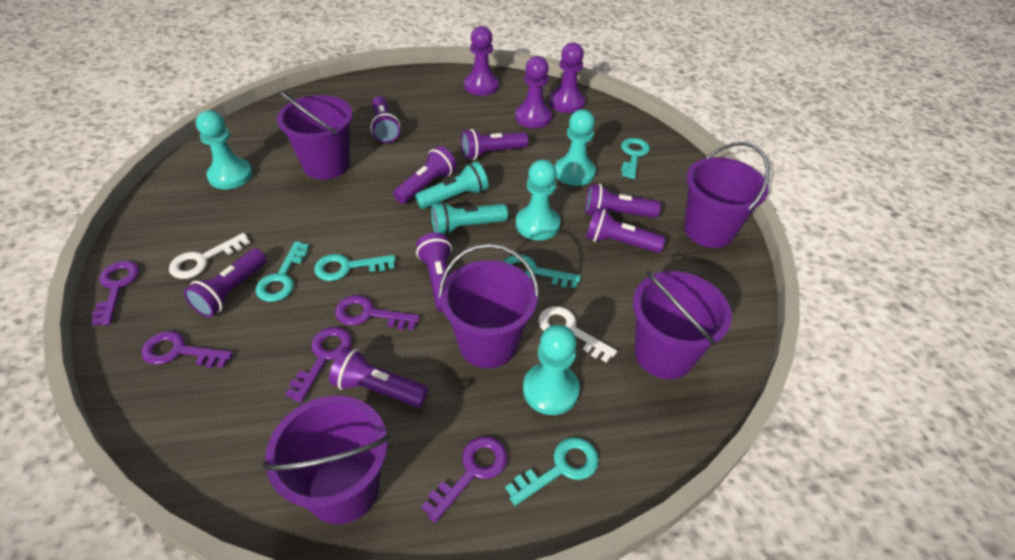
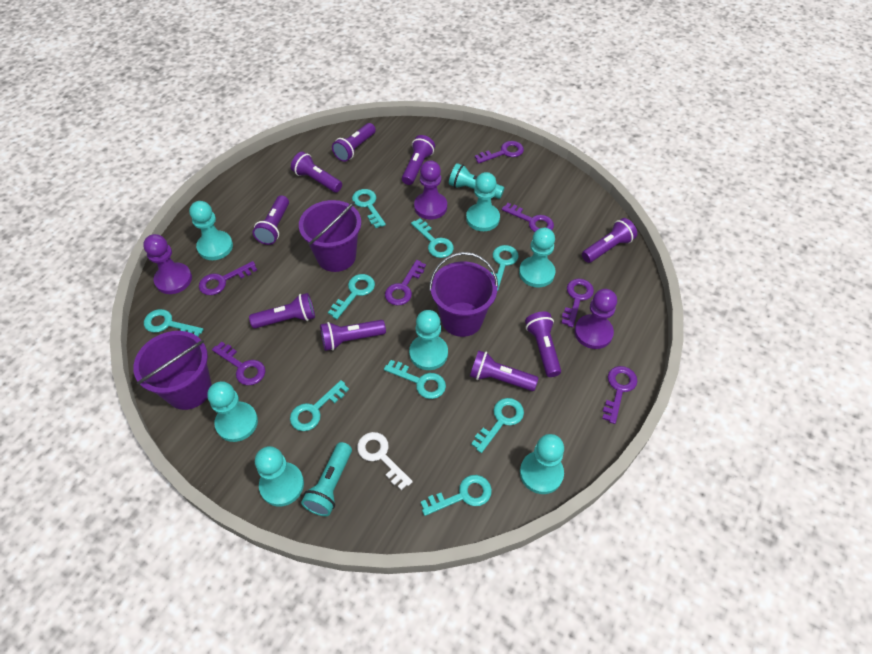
purple bucket: 5 -> 3
purple flashlight: 8 -> 9
purple key: 5 -> 7
turquoise key: 5 -> 9
turquoise pawn: 4 -> 7
white key: 2 -> 1

